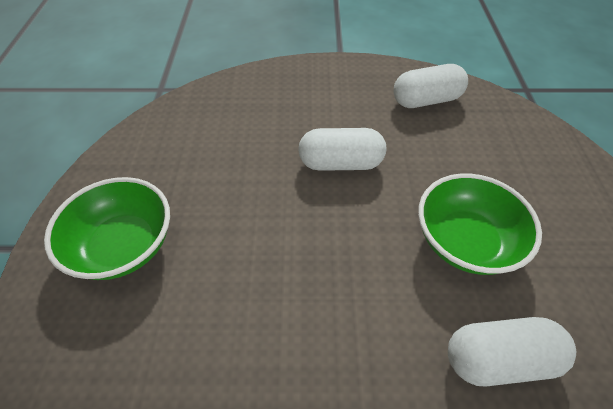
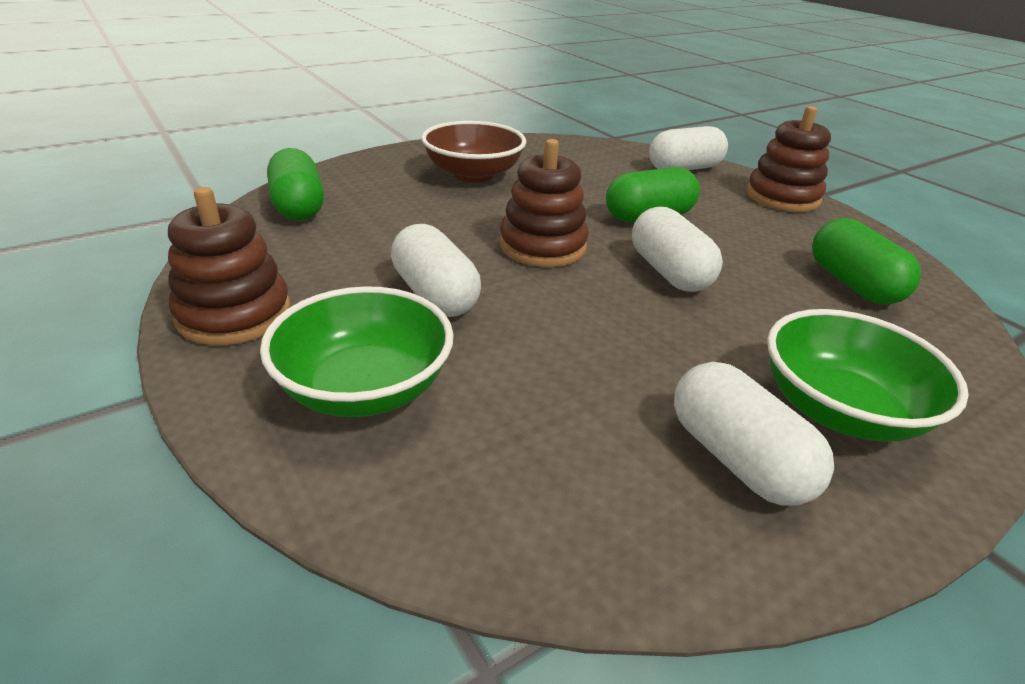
brown bowl: 0 -> 1
brown stacking toy: 0 -> 3
green capsule: 0 -> 3
white capsule: 3 -> 4

